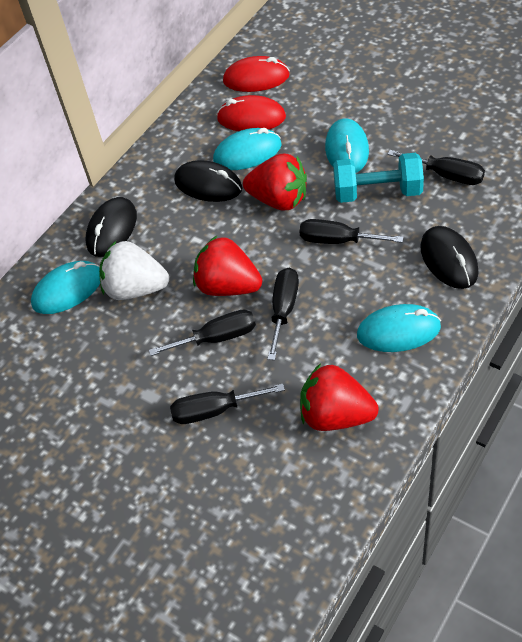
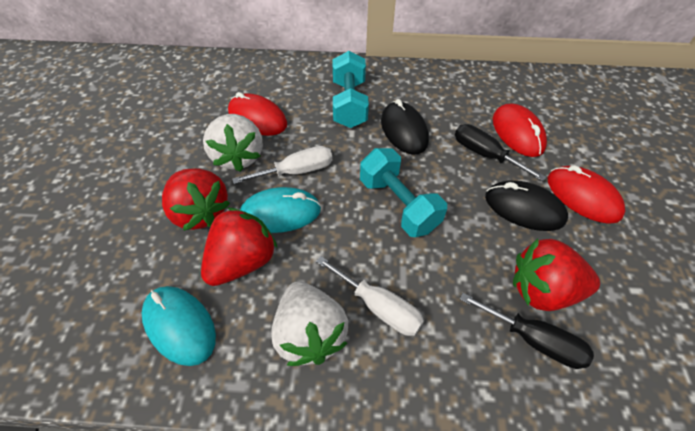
black mouse: 3 -> 2
black screwdriver: 5 -> 2
red mouse: 2 -> 3
turquoise dumbbell: 1 -> 2
turquoise mouse: 4 -> 2
white screwdriver: 0 -> 2
white strawberry: 1 -> 2

